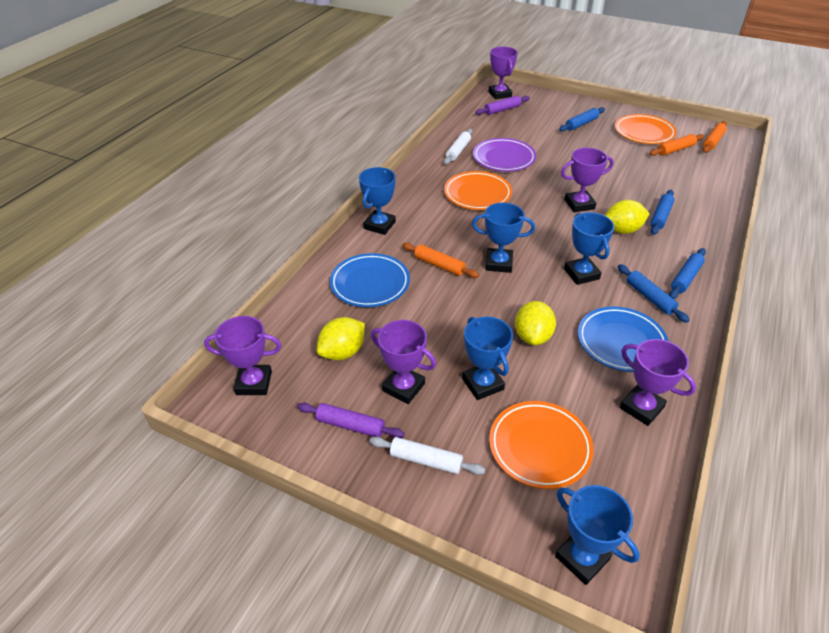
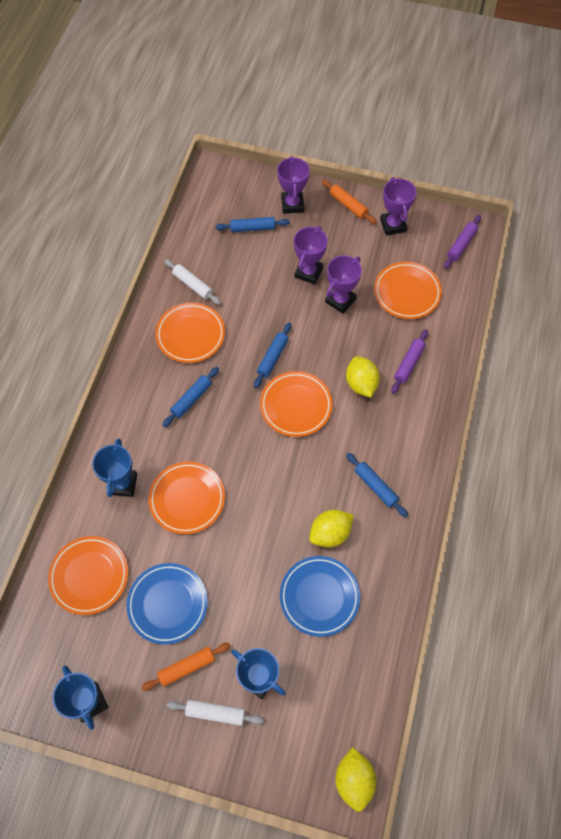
blue trophy: 5 -> 3
orange plate: 3 -> 5
orange rolling pin: 3 -> 2
purple plate: 1 -> 0
purple trophy: 5 -> 4

